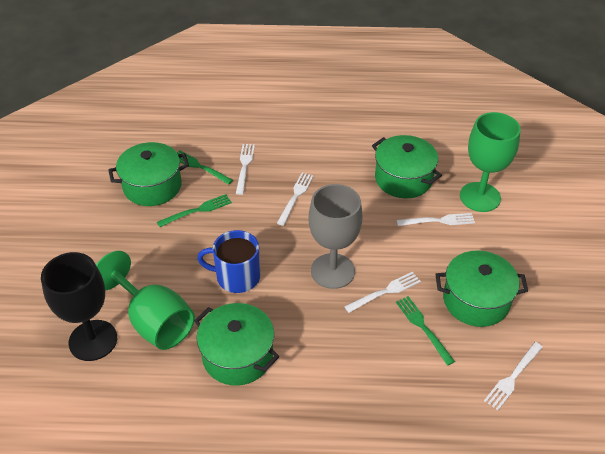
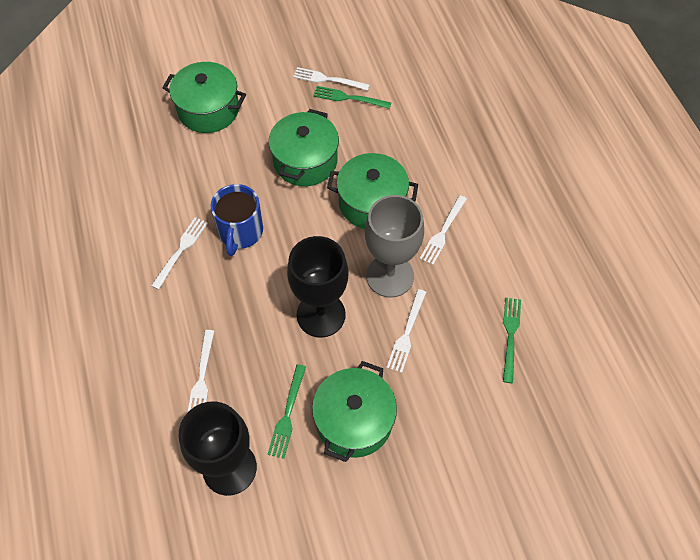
black goblet: 1 -> 2
green goblet: 2 -> 0

